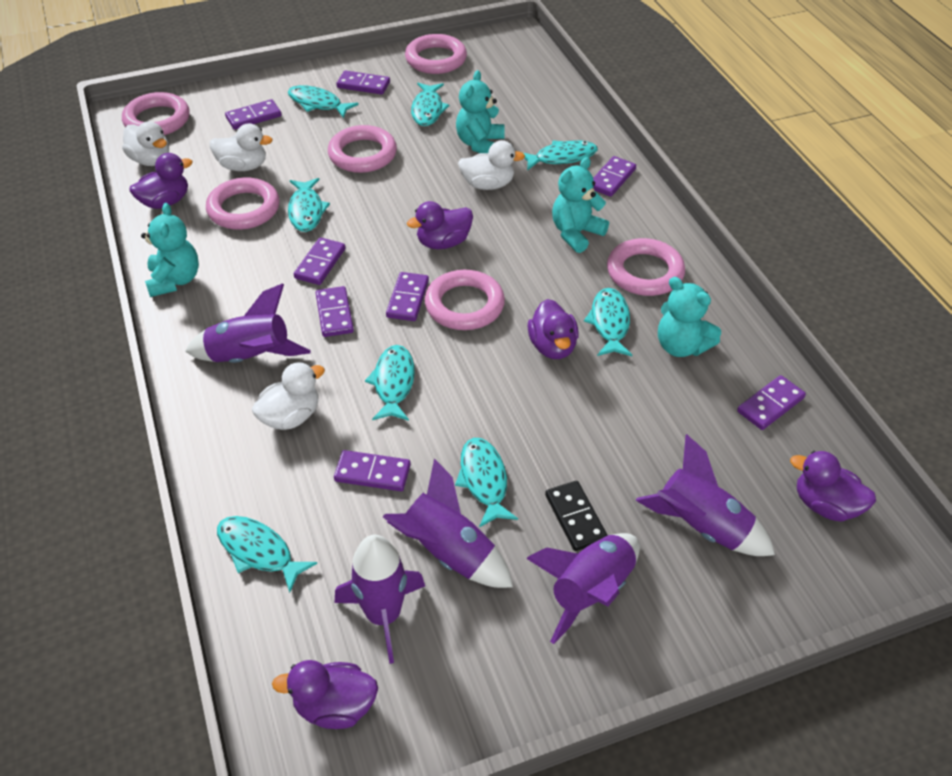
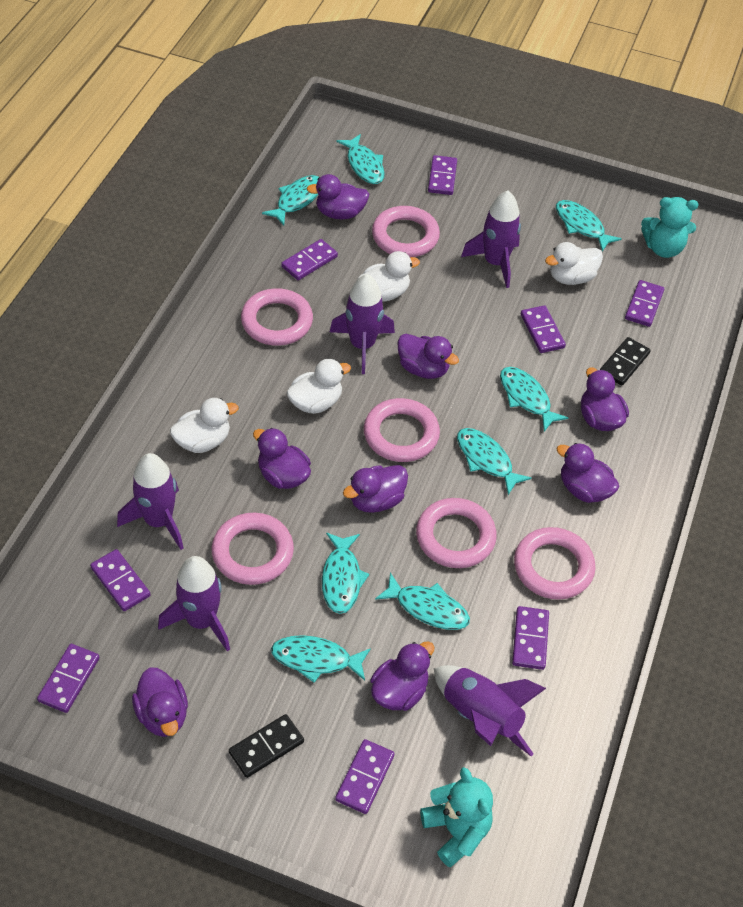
black domino: 1 -> 2
purple duck: 5 -> 8
turquoise teddy bear: 4 -> 2

